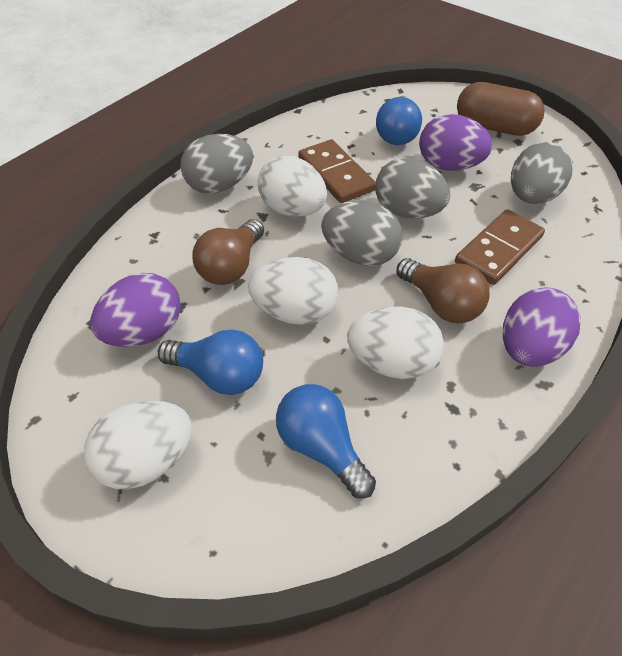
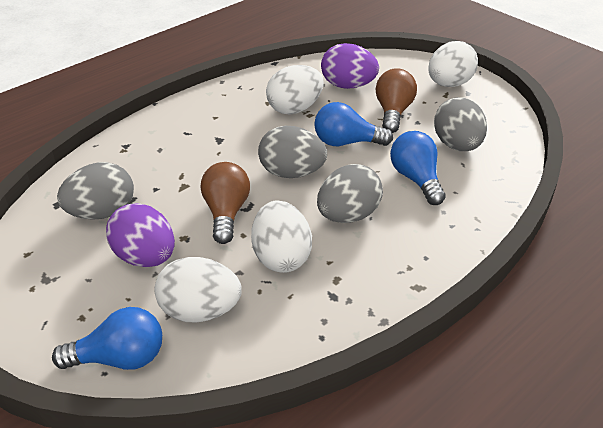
brown capsule: 1 -> 0
brown domino: 2 -> 0
purple egg: 3 -> 2

